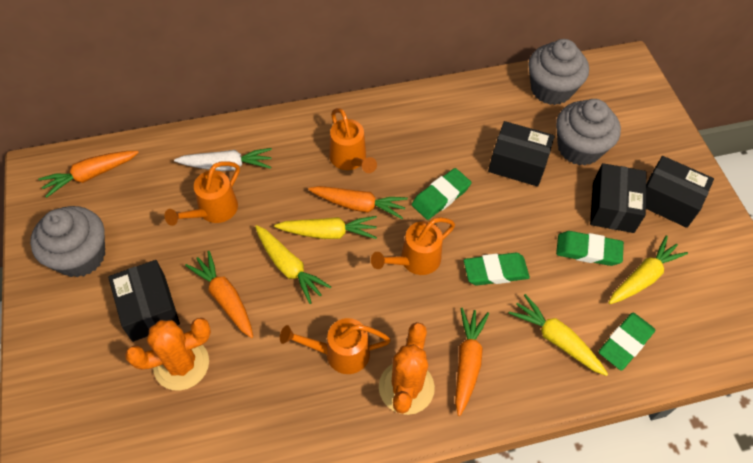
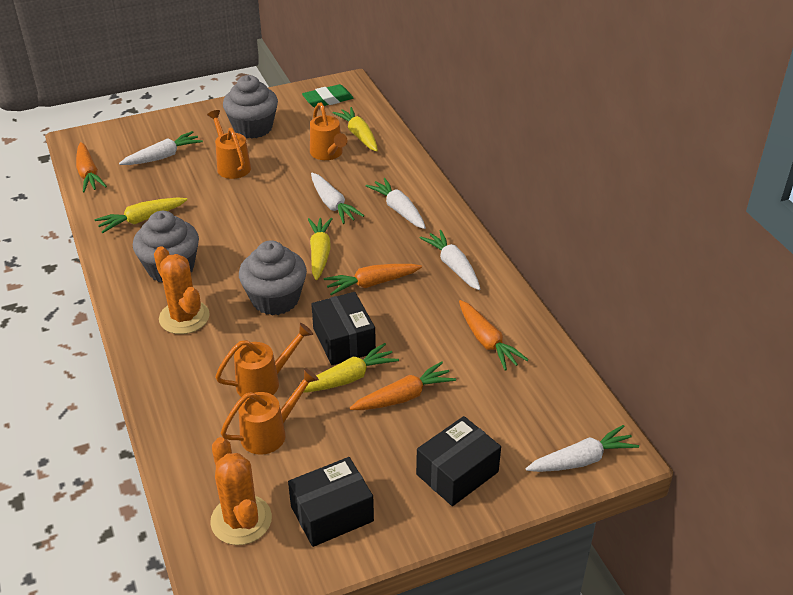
black box: 4 -> 3
green eraser: 4 -> 1
white carrot: 1 -> 5

